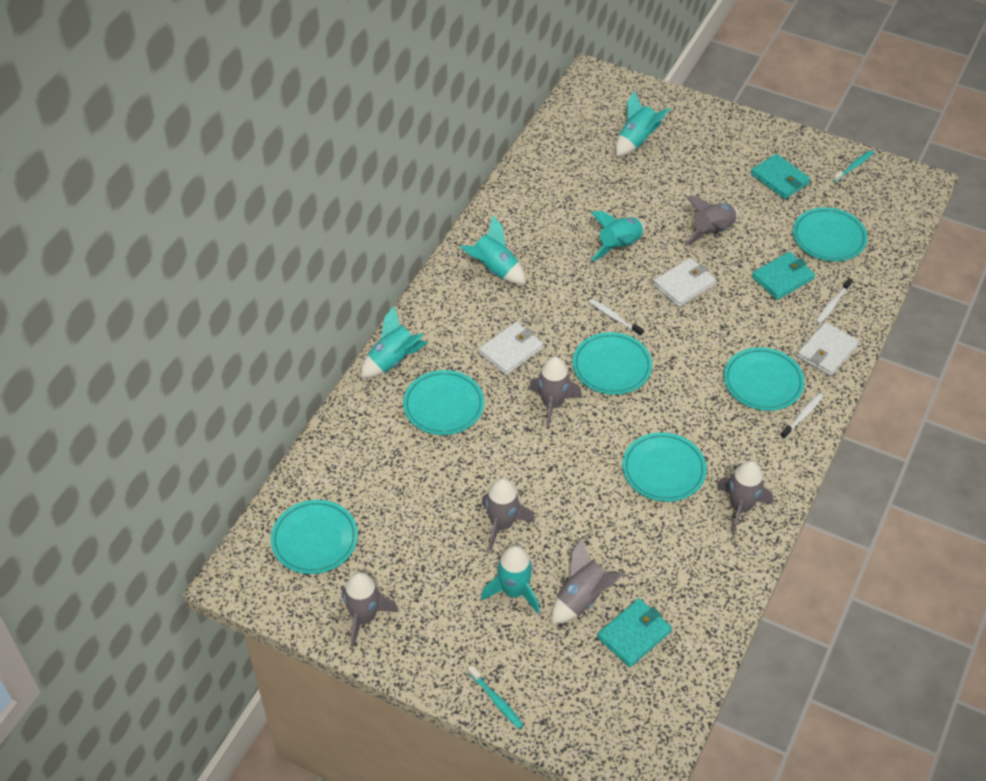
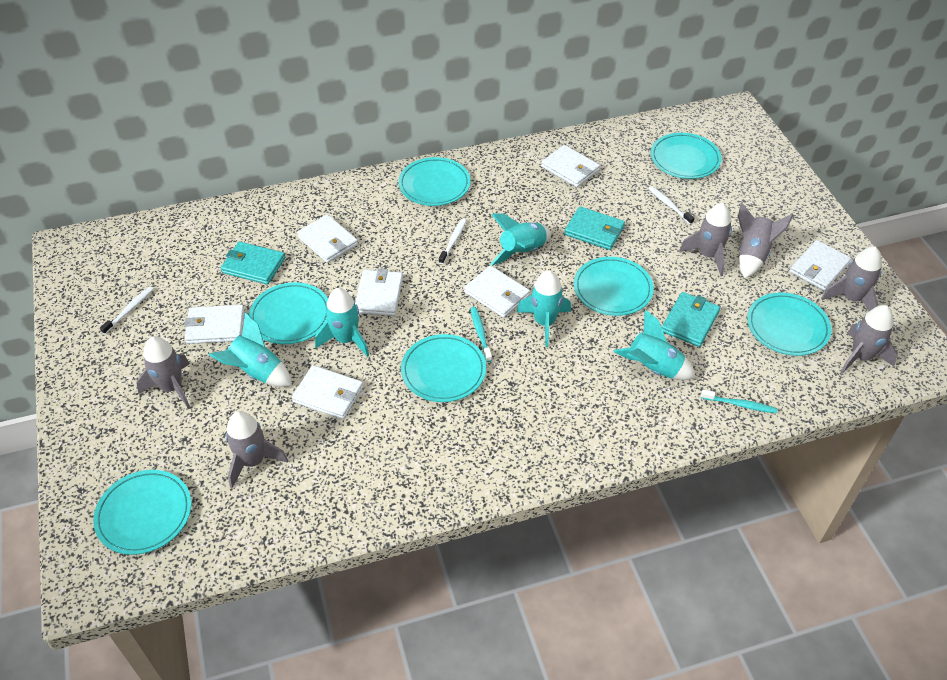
turquoise plate: 6 -> 7
white wallet: 3 -> 7

